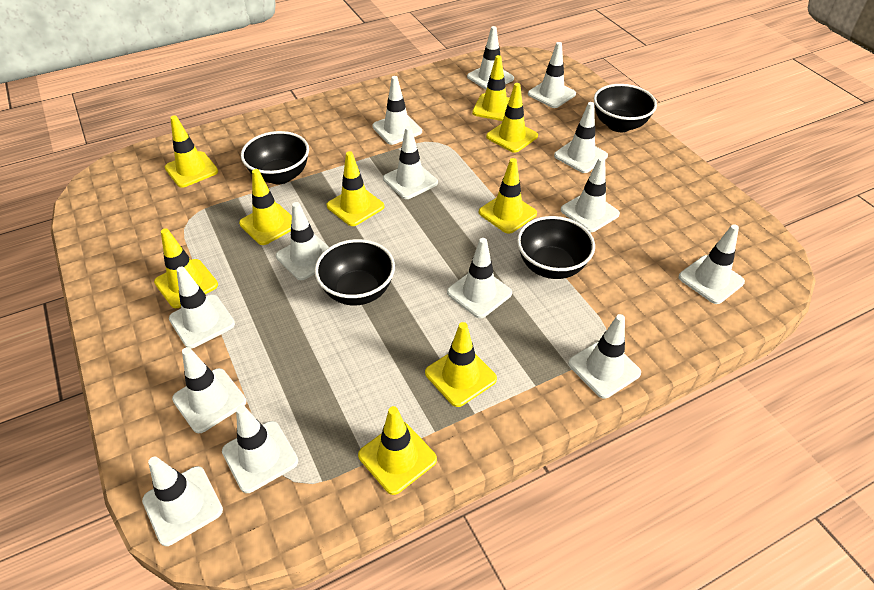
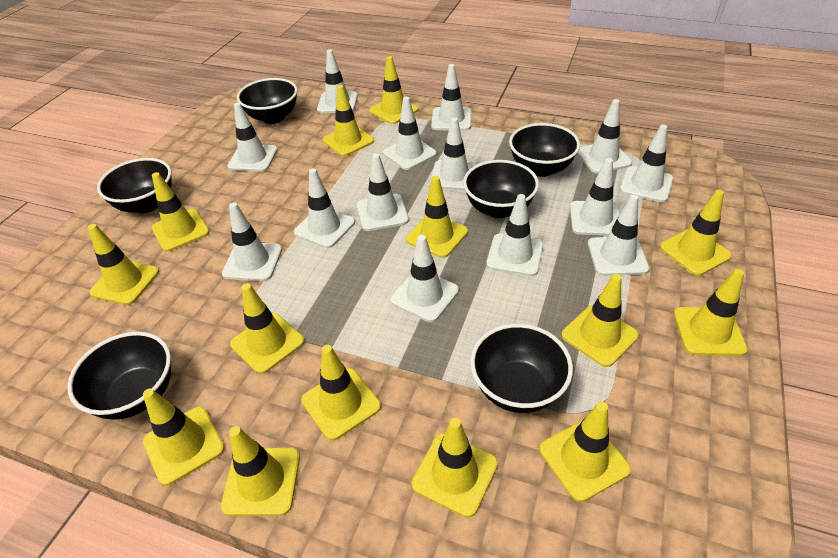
black bowl: 4 -> 6
yellow traffic cone: 9 -> 14

